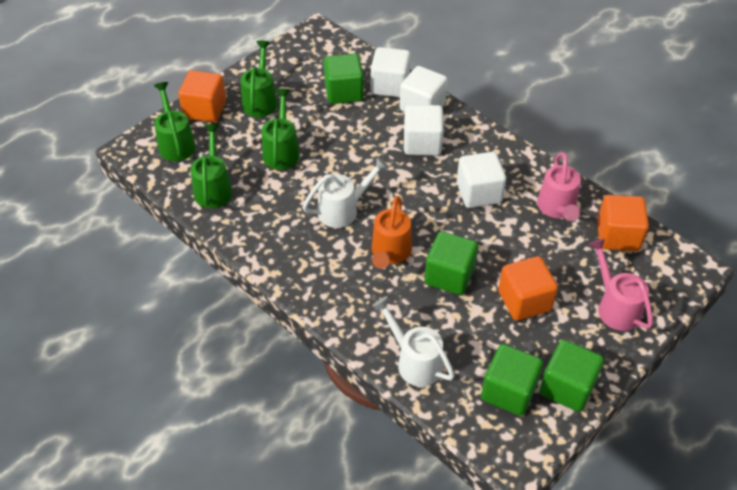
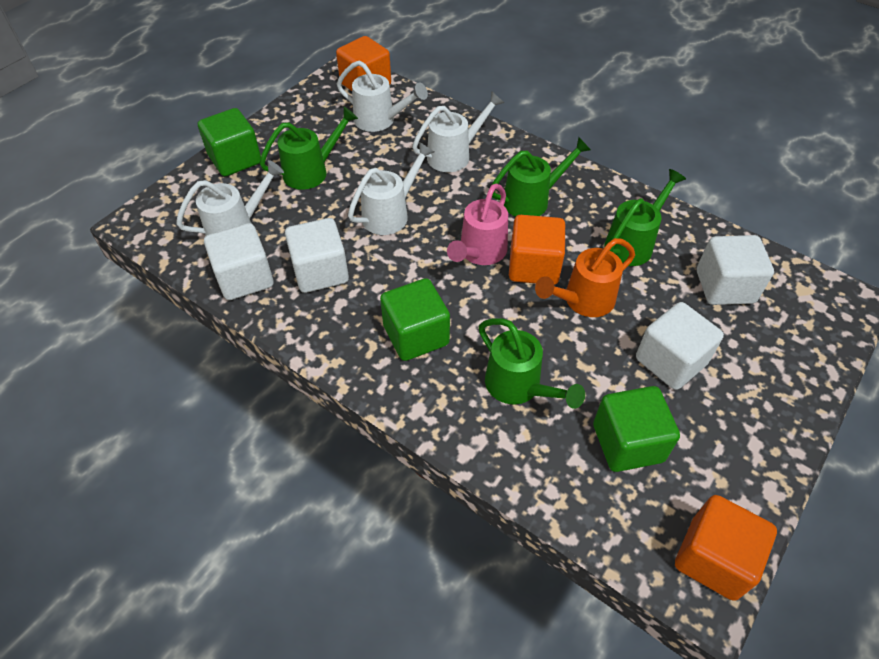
green cube: 4 -> 3
pink watering can: 2 -> 1
white watering can: 2 -> 4

